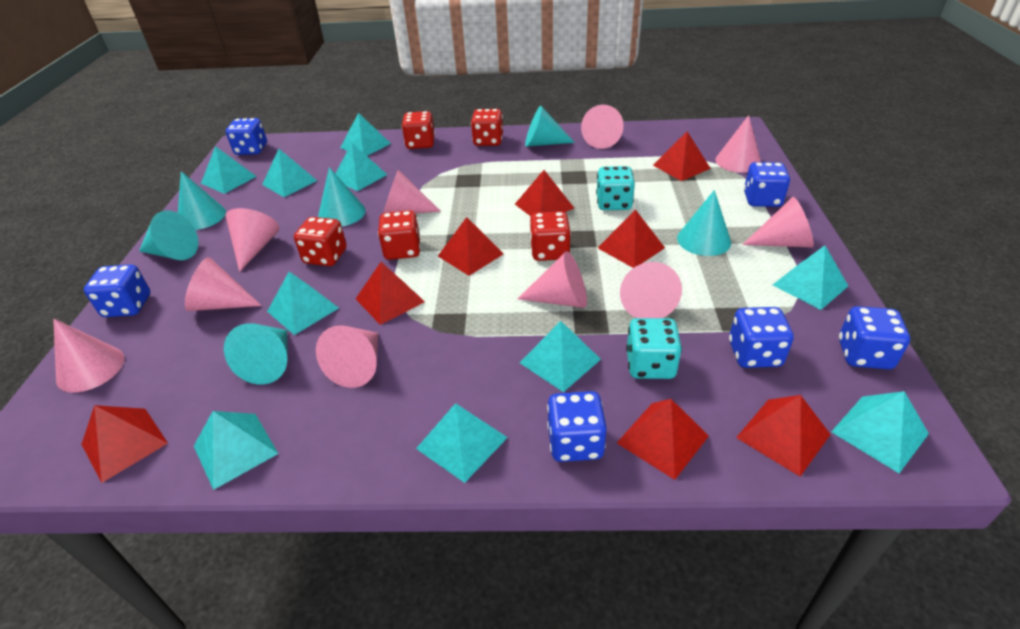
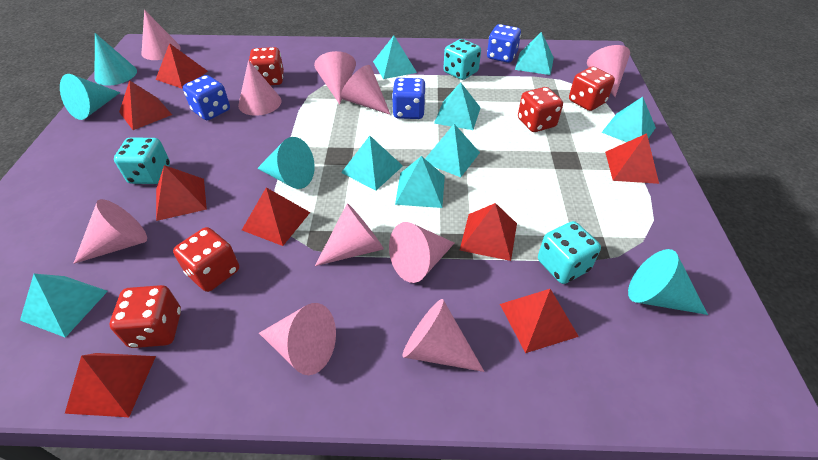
blue dice: 6 -> 3
turquoise cone: 6 -> 4
turquoise dice: 2 -> 3
turquoise pyramid: 10 -> 8

